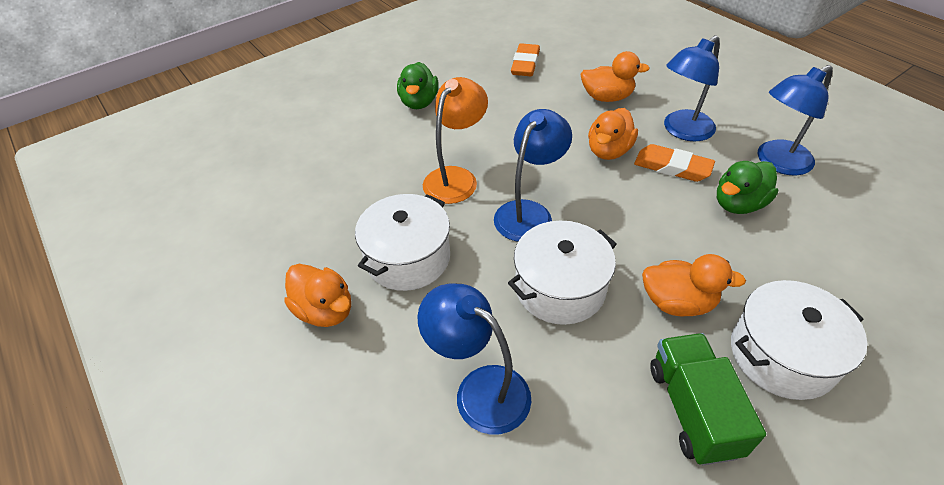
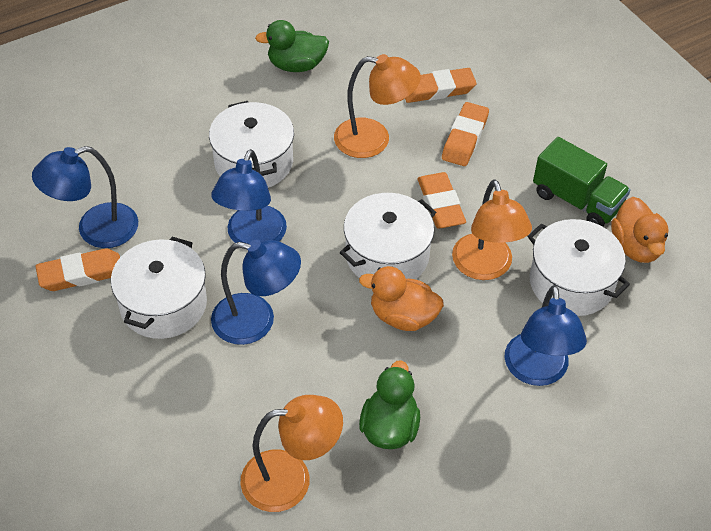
orange duck: 4 -> 2
orange eraser: 2 -> 4
orange lamp: 1 -> 3
white pot: 3 -> 4

